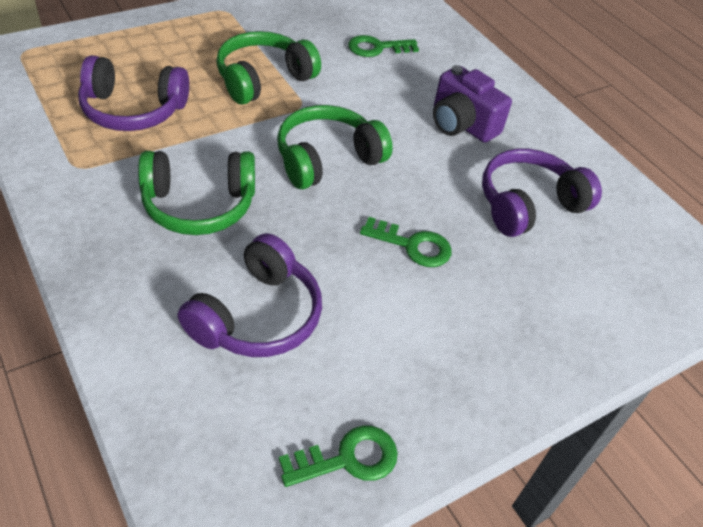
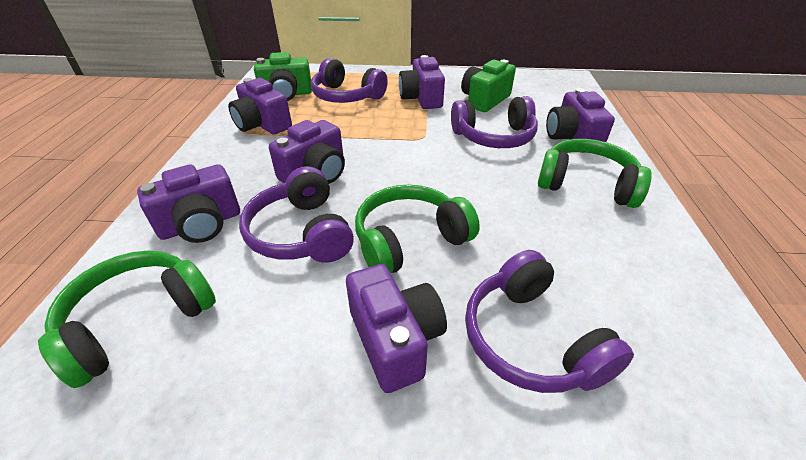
green camera: 0 -> 2
green key: 3 -> 0
purple camera: 1 -> 6
purple headphones: 3 -> 4

